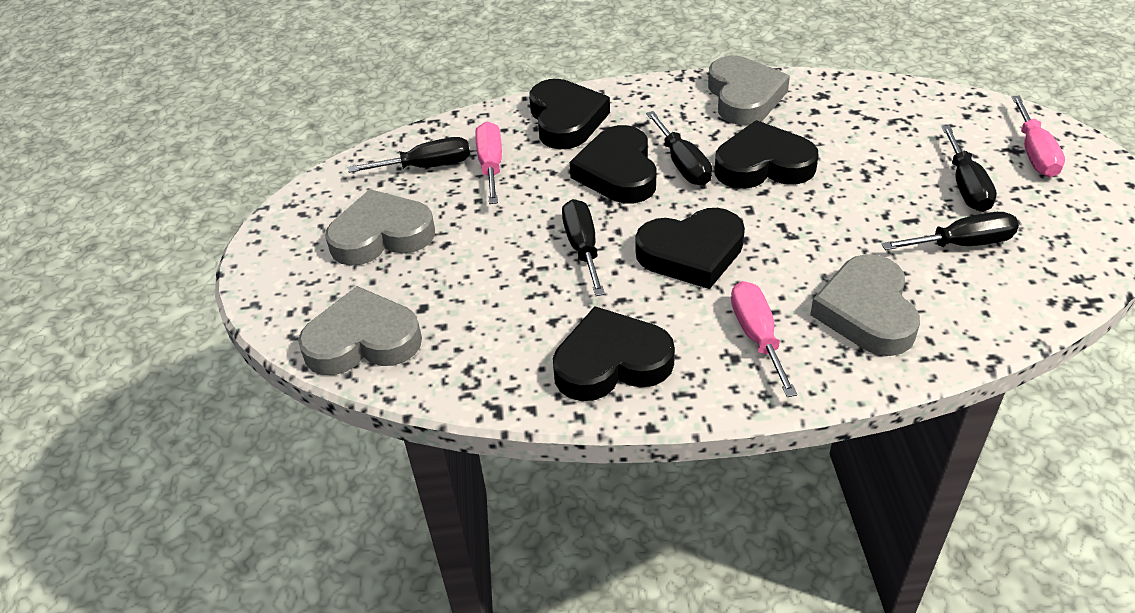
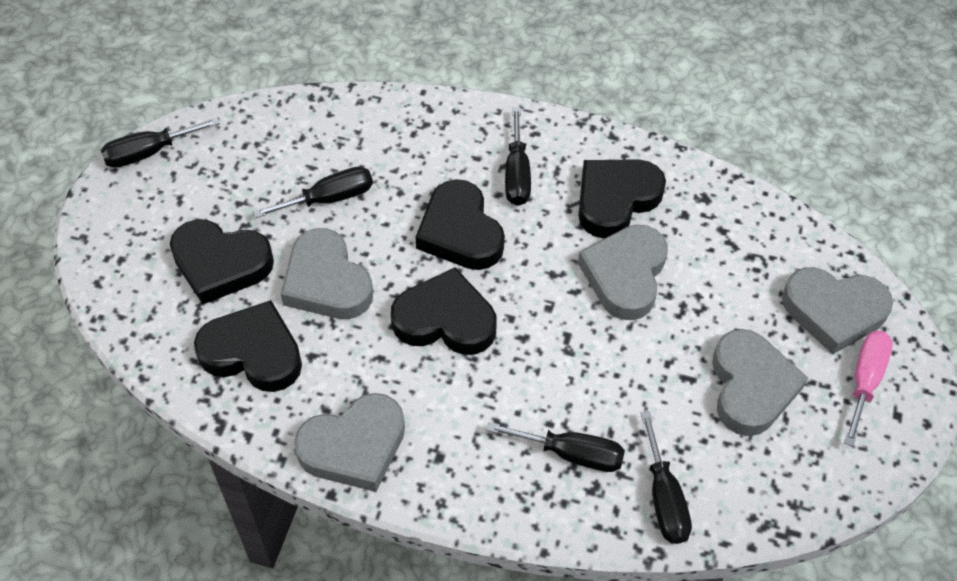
grey heart: 4 -> 5
pink screwdriver: 3 -> 1

